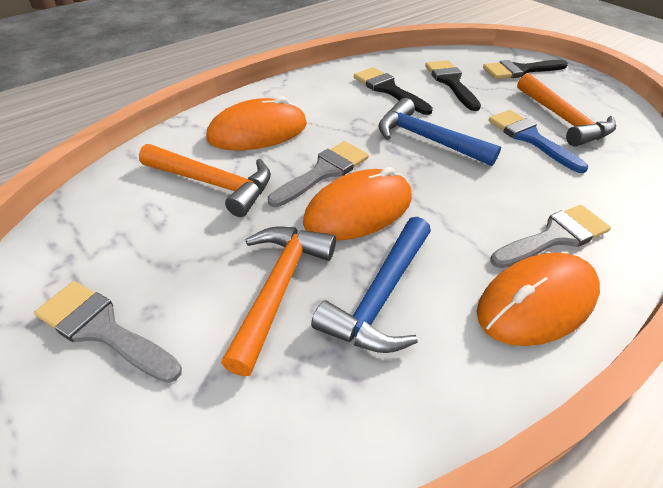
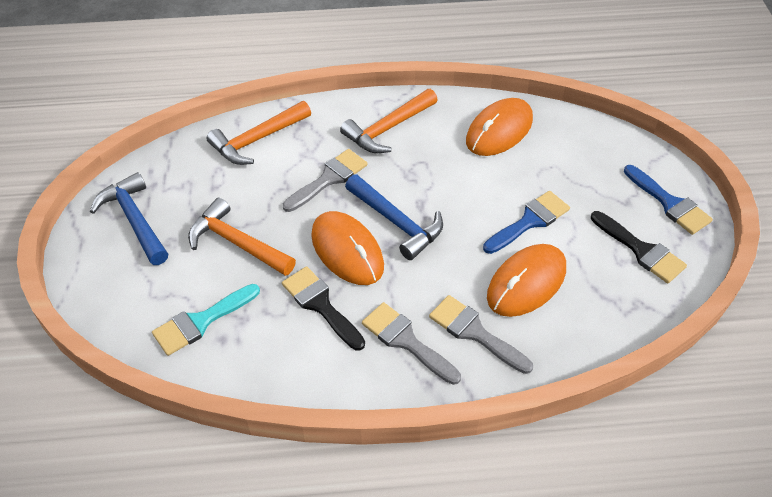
black brush: 3 -> 2
blue brush: 1 -> 2
turquoise brush: 0 -> 1

